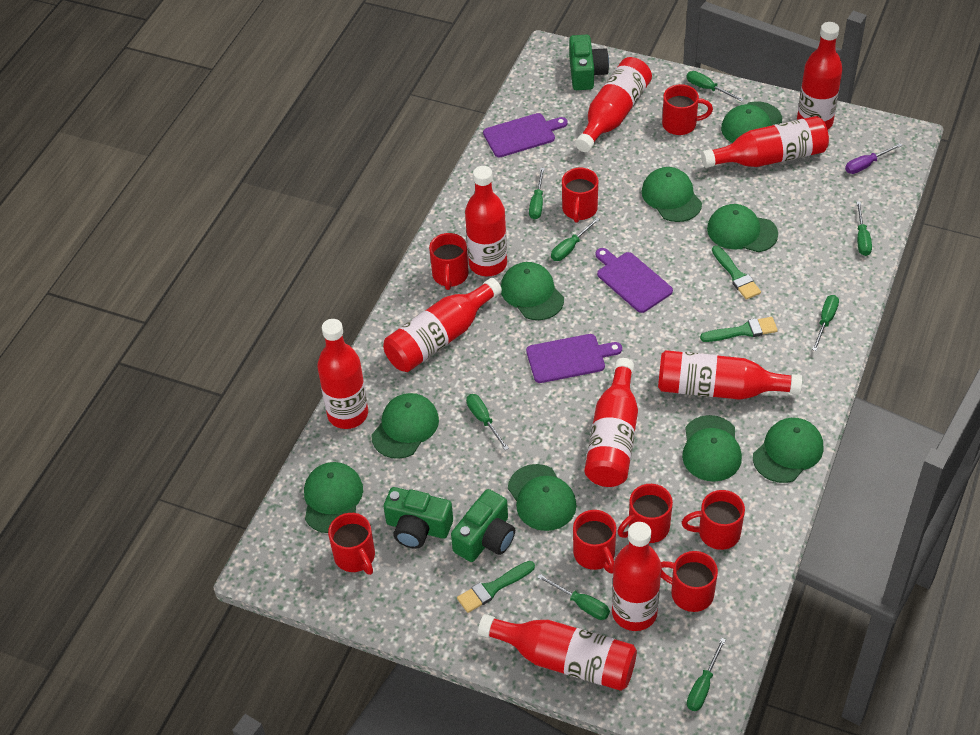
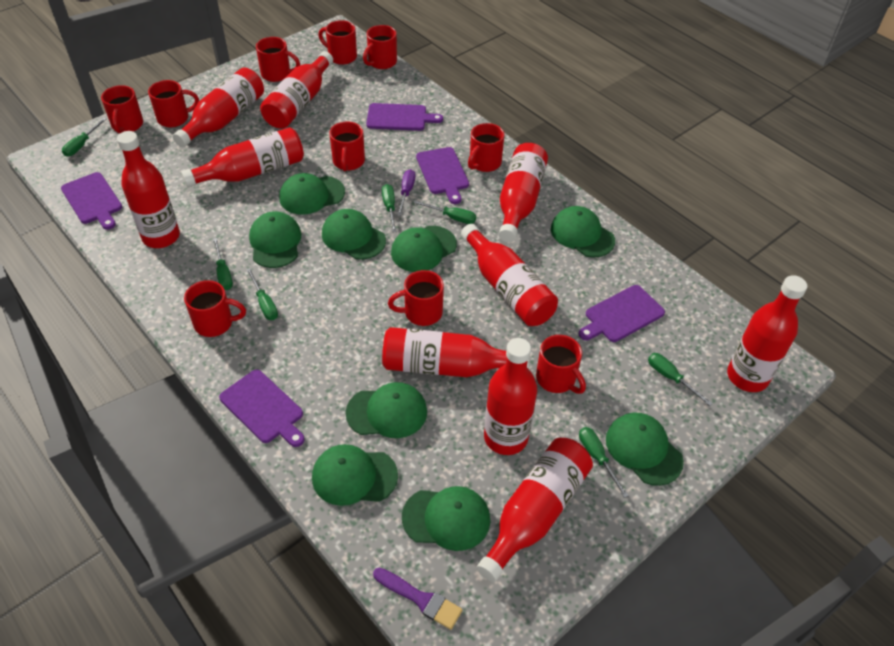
green brush: 3 -> 0
green camera: 3 -> 0
green screwdriver: 8 -> 7
purple brush: 0 -> 1
purple cutting board: 3 -> 5
red mug: 8 -> 10

